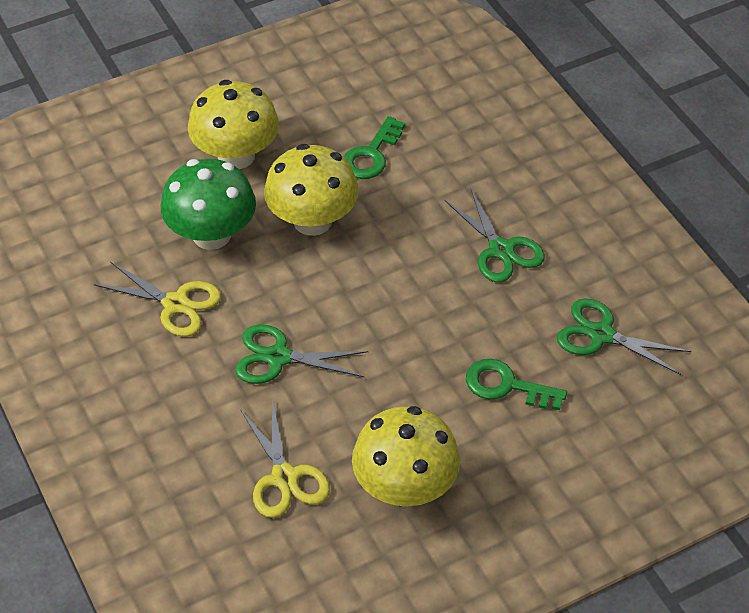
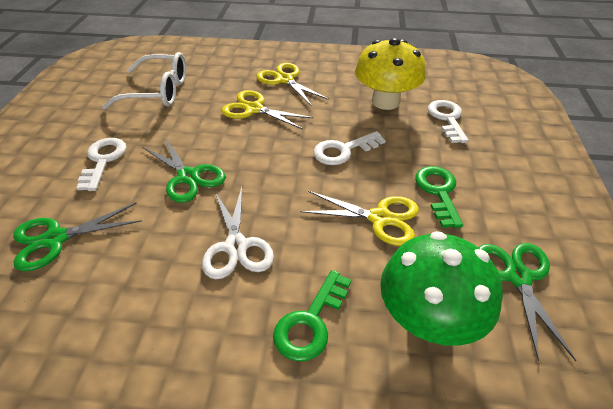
white glasses: 0 -> 1
white key: 0 -> 3
white scissors: 0 -> 1
yellow mushroom: 3 -> 1
yellow scissors: 2 -> 3

